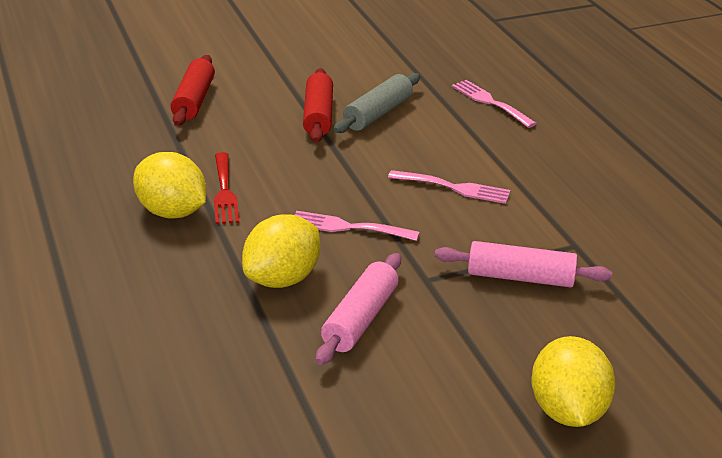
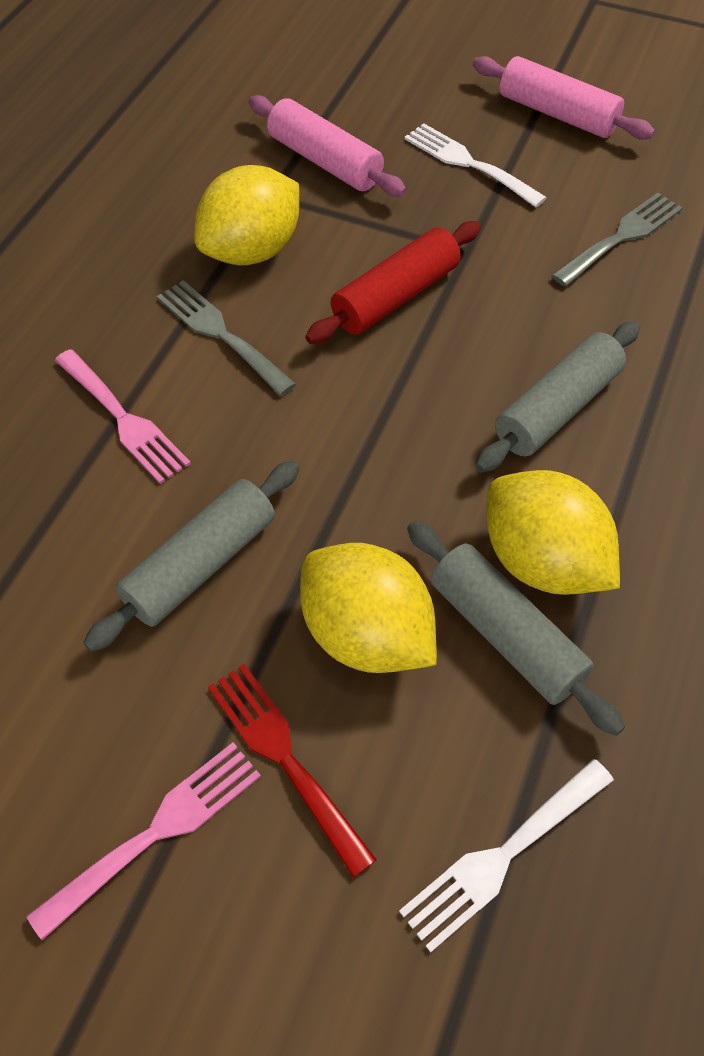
grey fork: 0 -> 2
grey rolling pin: 1 -> 3
pink fork: 3 -> 2
red rolling pin: 2 -> 1
white fork: 0 -> 2

